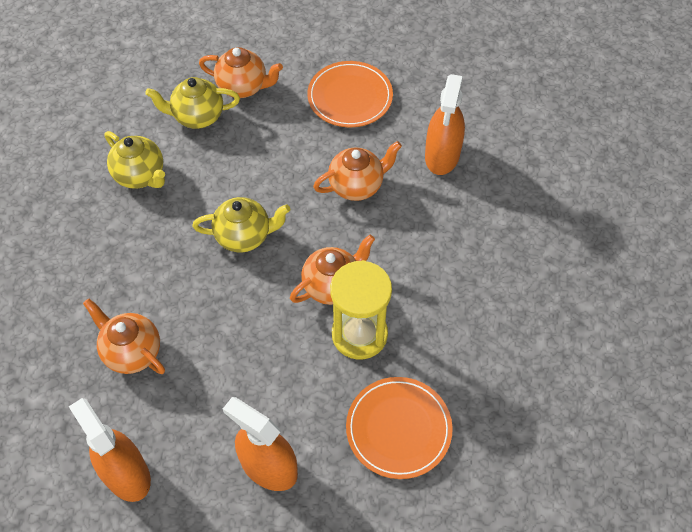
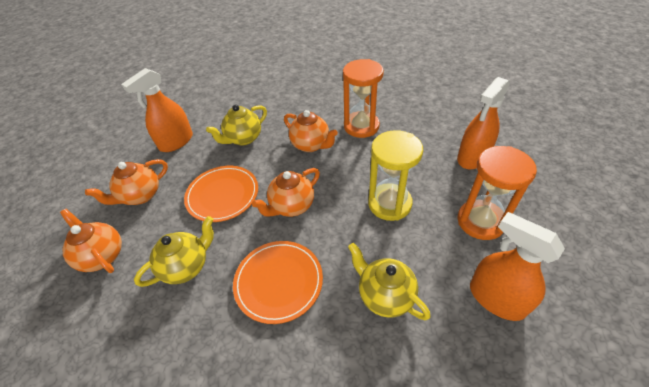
orange hourglass: 0 -> 2

